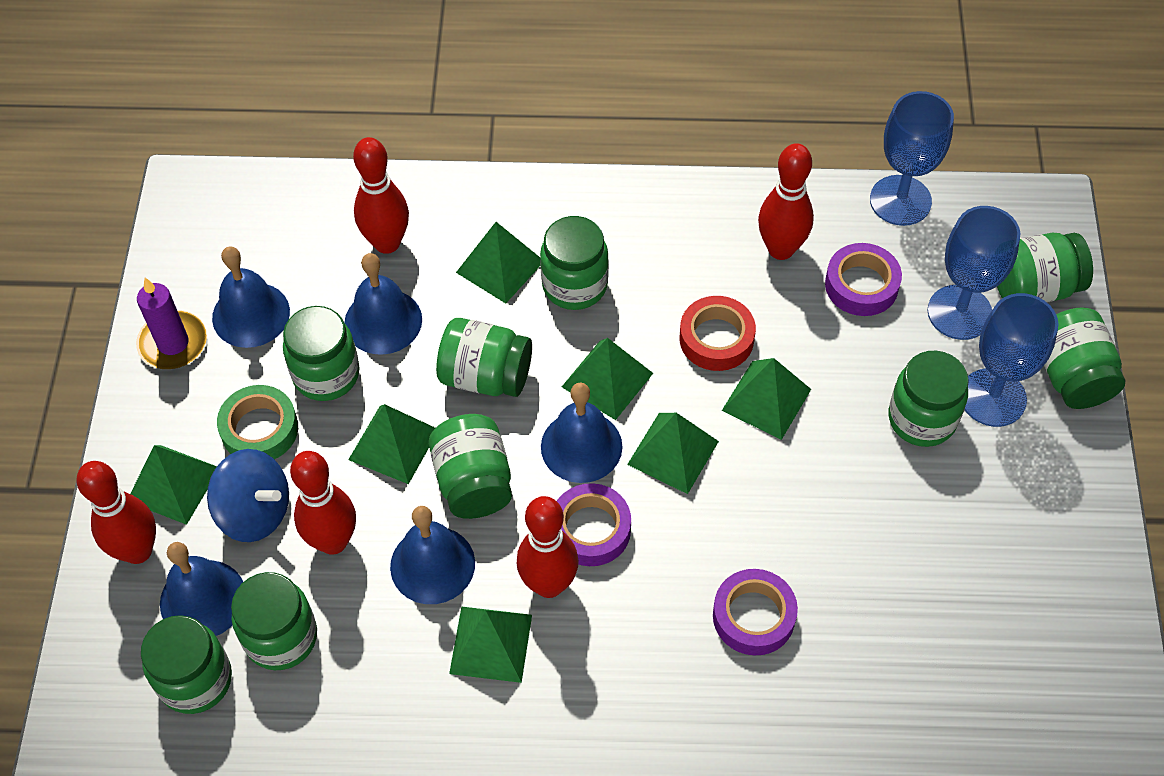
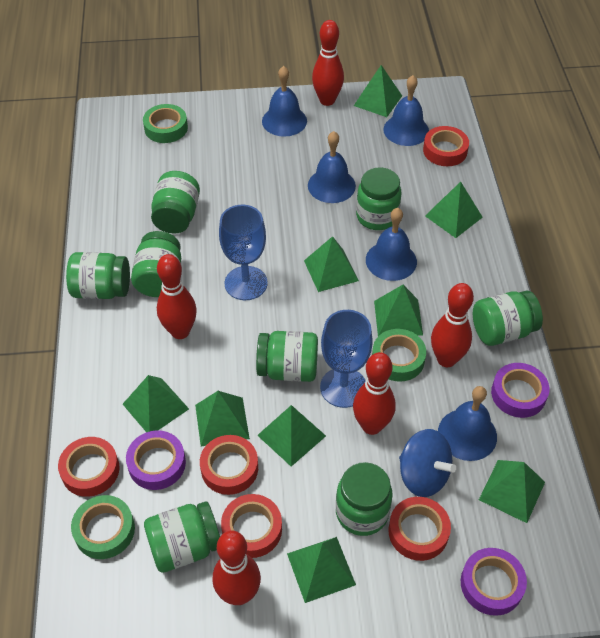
blue goblet: 3 -> 2
green jar: 9 -> 8
green pyramid: 7 -> 9
green tape: 1 -> 3
purple candle: 1 -> 0
red tape: 1 -> 5

